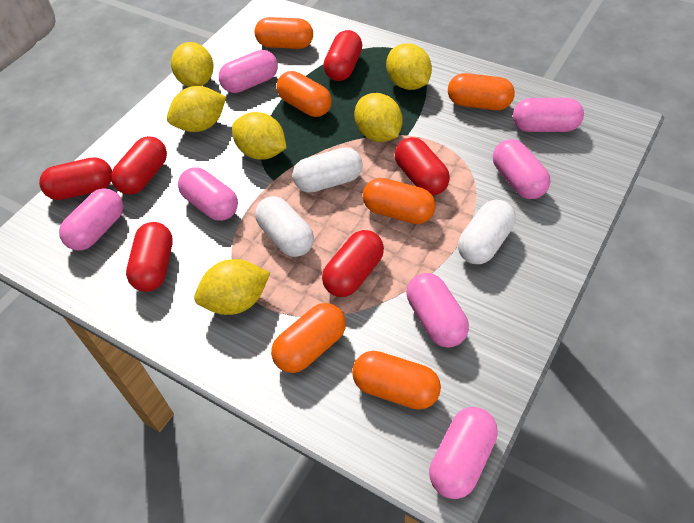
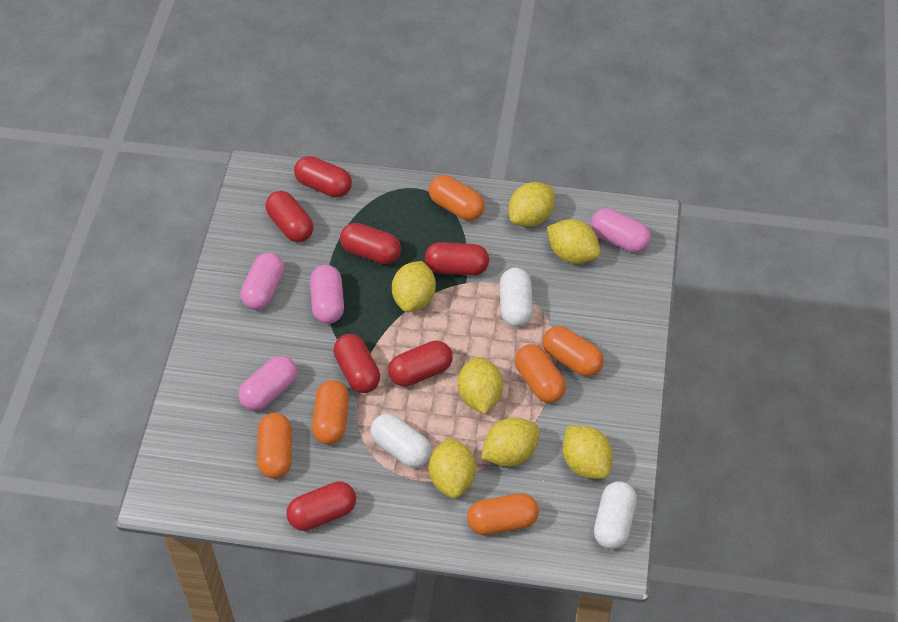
pink capsule: 7 -> 4
red capsule: 6 -> 7
yellow lemon: 6 -> 7

